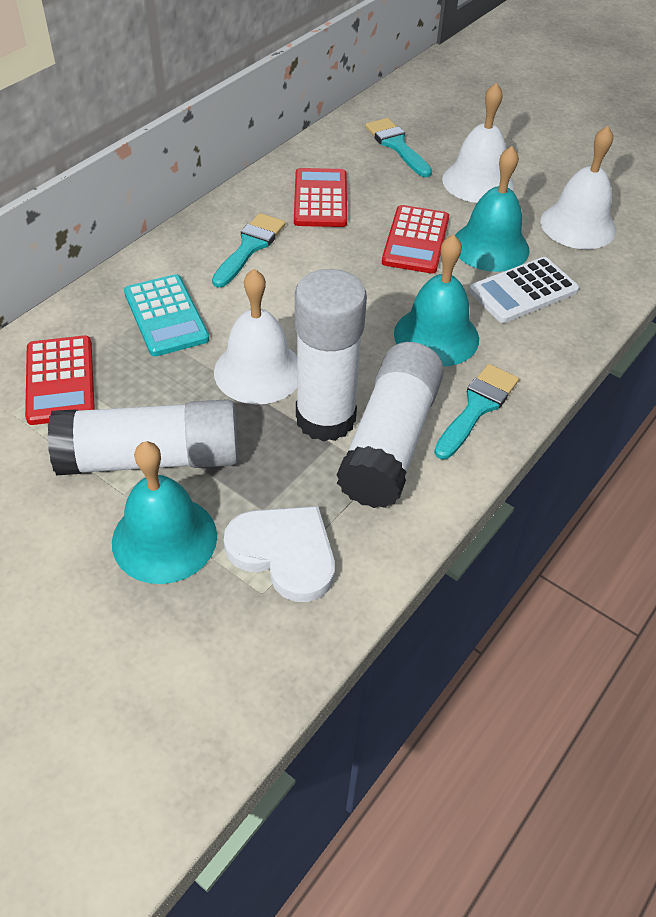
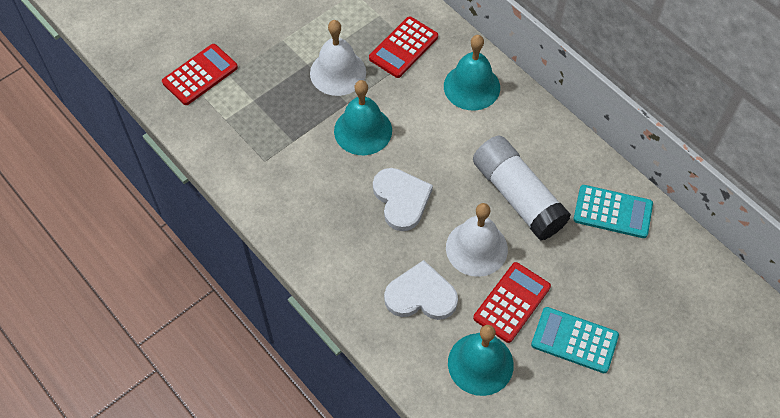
turquoise brush: 3 -> 0
turquoise calculator: 1 -> 2
white bell: 3 -> 2
white calculator: 1 -> 0
white glue stick: 3 -> 1
white heart: 1 -> 2

